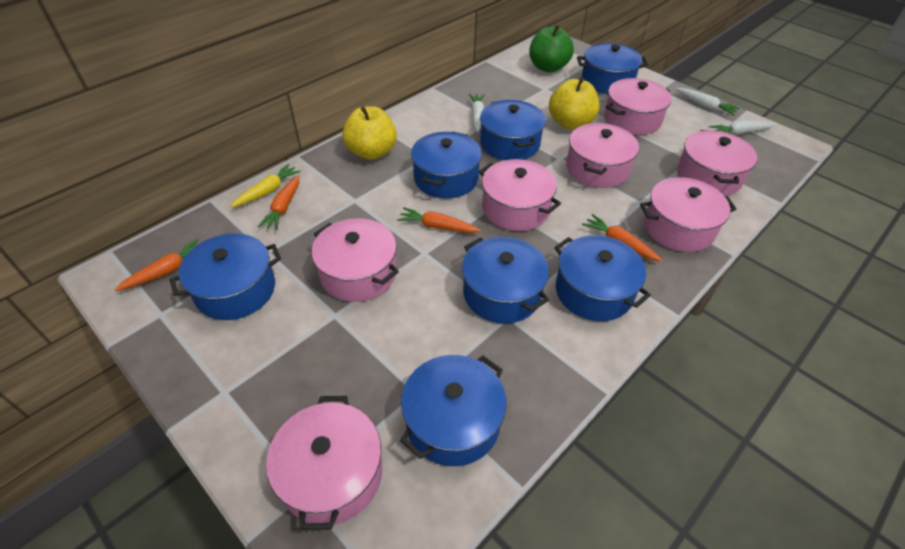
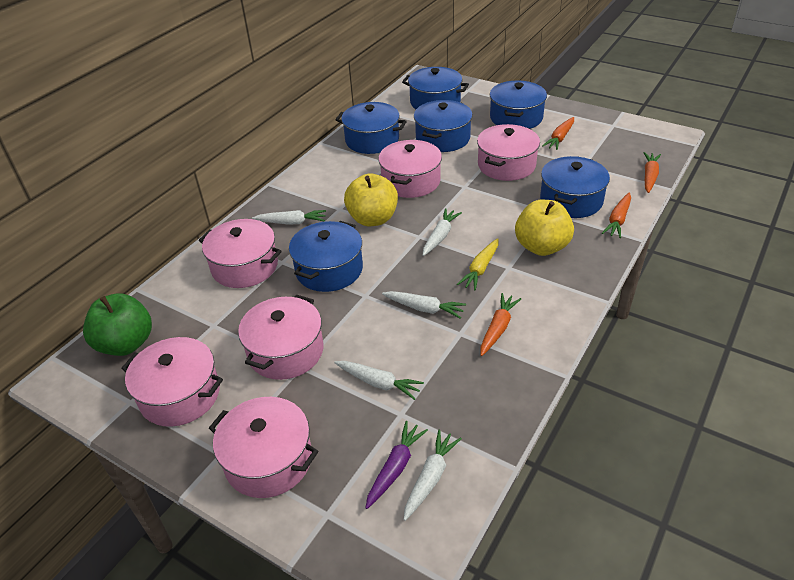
blue pot: 7 -> 6
pink pot: 7 -> 6
purple carrot: 0 -> 1
white carrot: 3 -> 5

